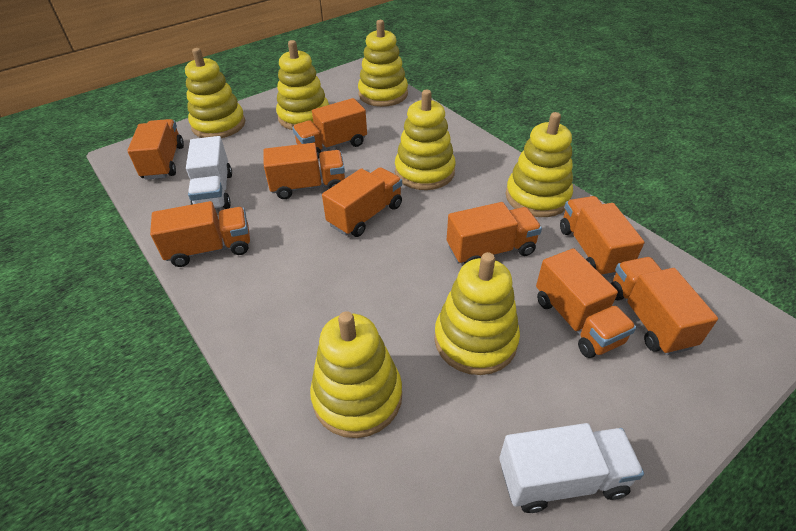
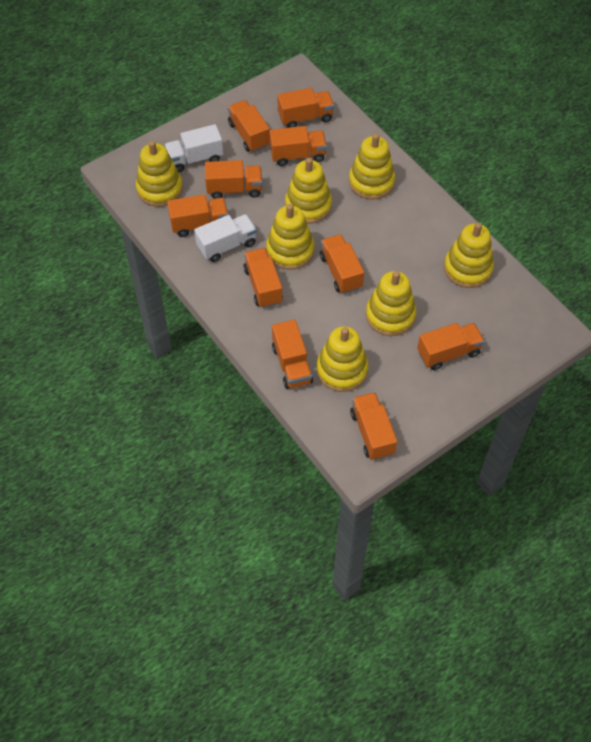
orange truck: 9 -> 10

